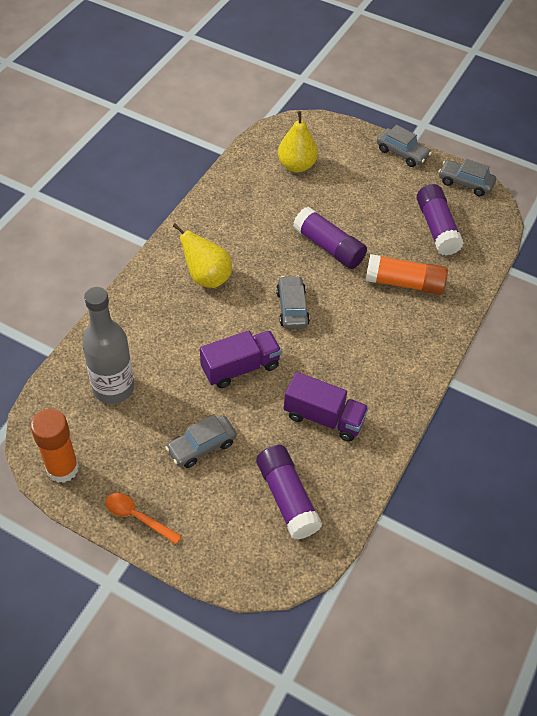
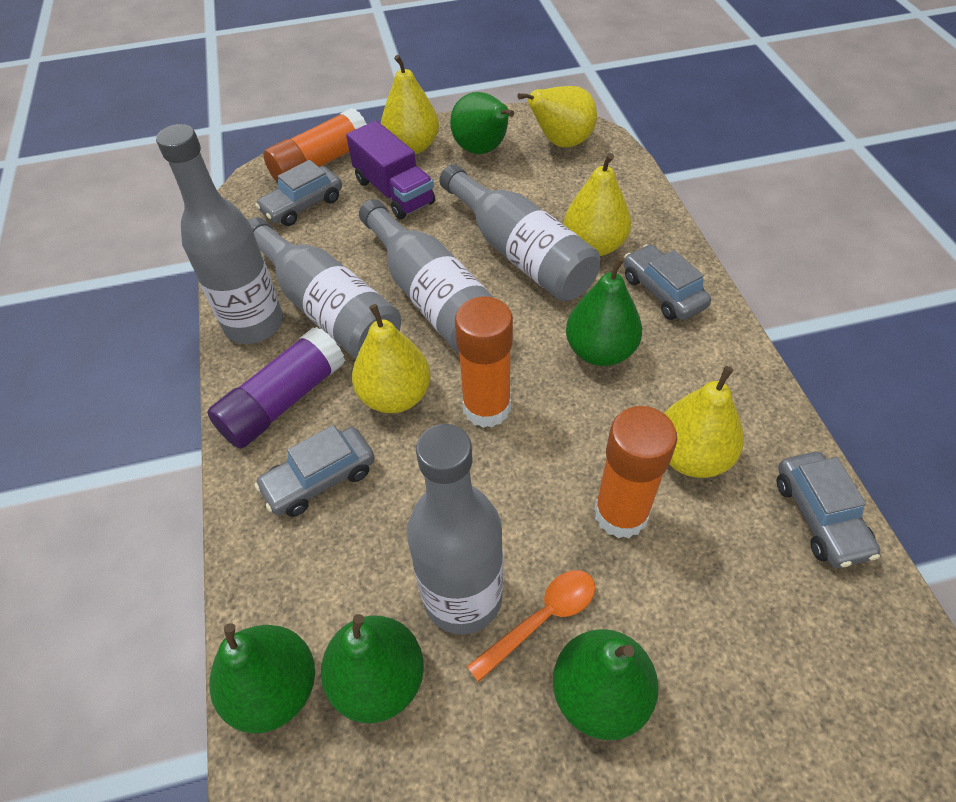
green pear: 0 -> 5
grey bottle: 1 -> 5
orange glue stick: 2 -> 3
purple glue stick: 3 -> 1
purple truck: 2 -> 1
yellow pear: 2 -> 5

